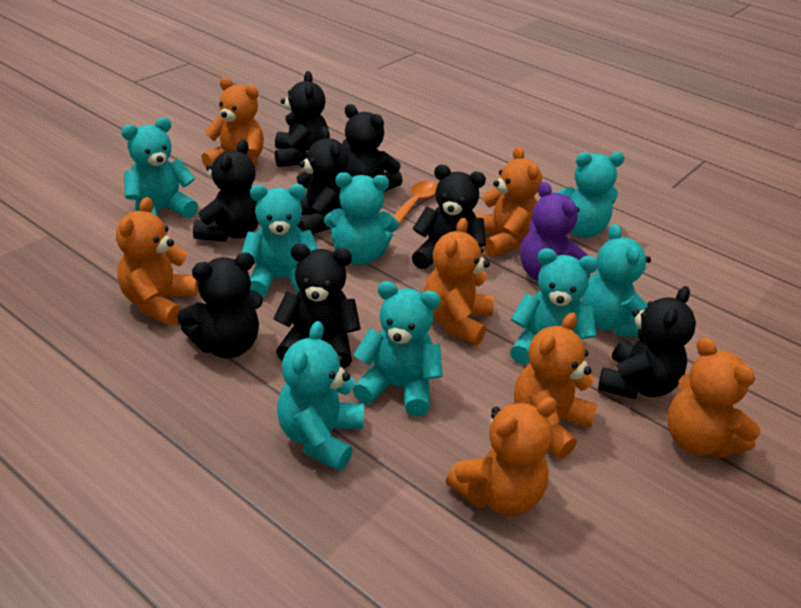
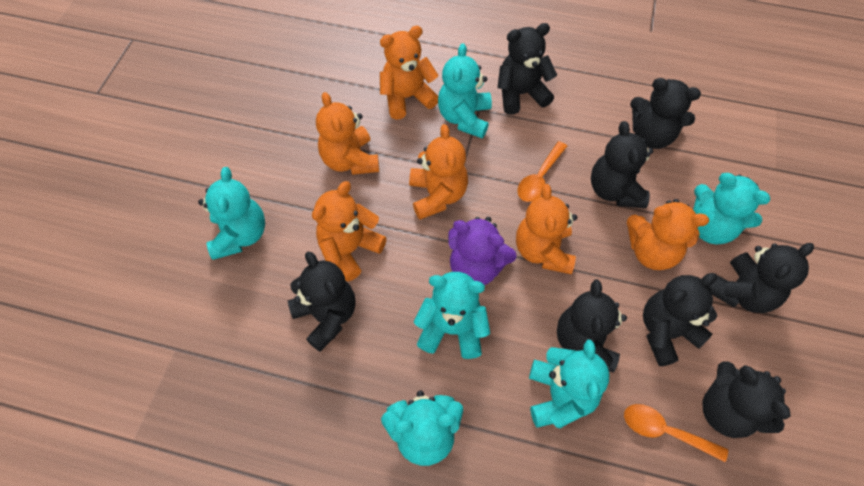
orange spoon: 1 -> 2
orange teddy bear: 7 -> 6
turquoise teddy bear: 8 -> 6

